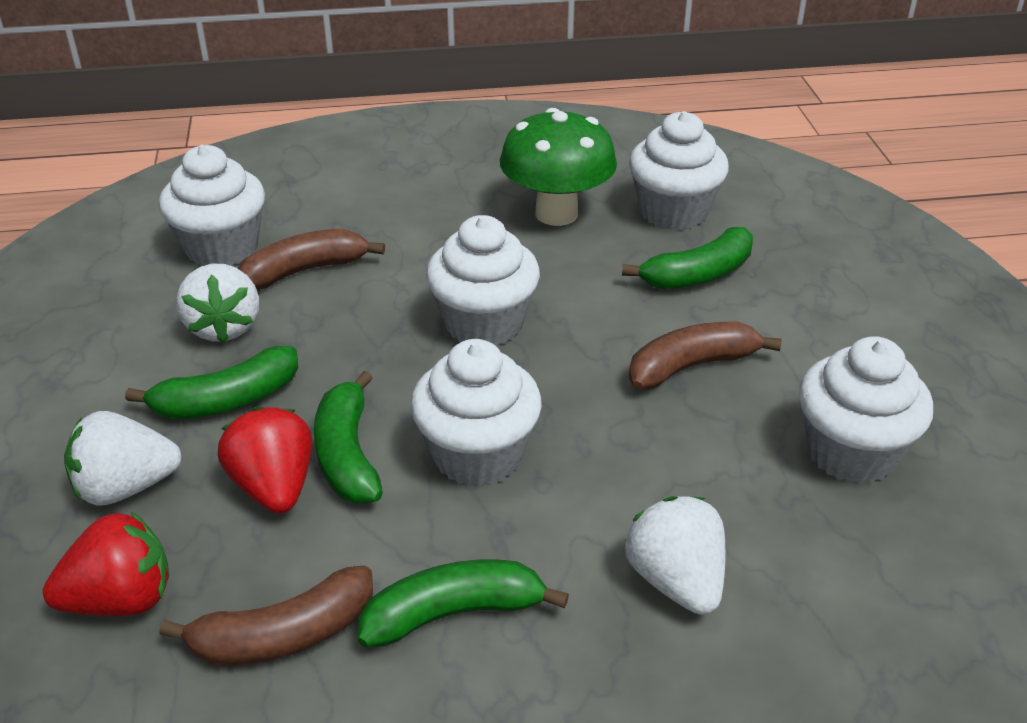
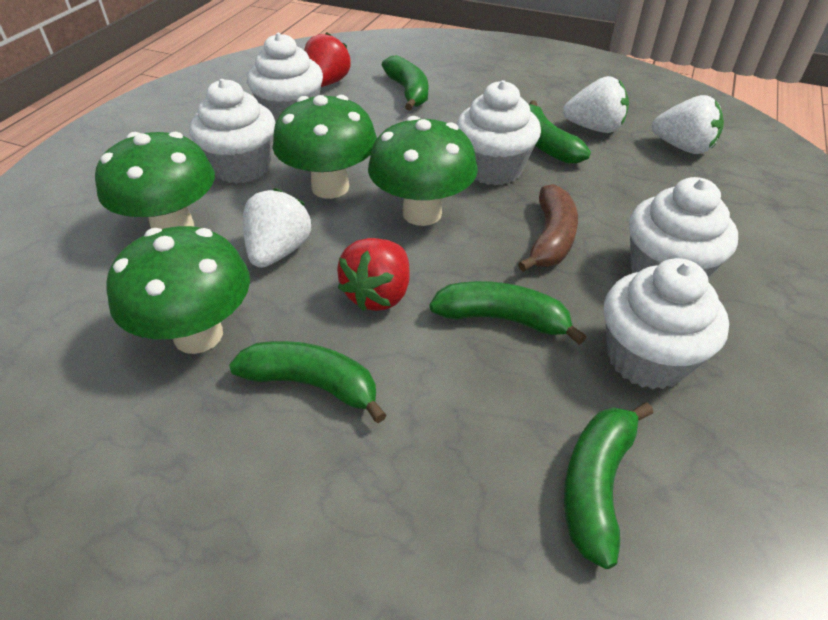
brown banana: 3 -> 1
green banana: 4 -> 5
green mushroom: 1 -> 4

